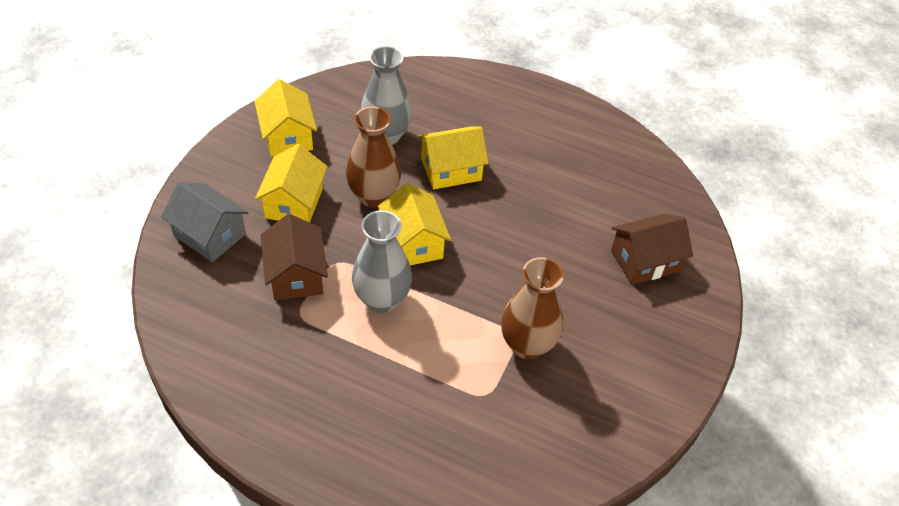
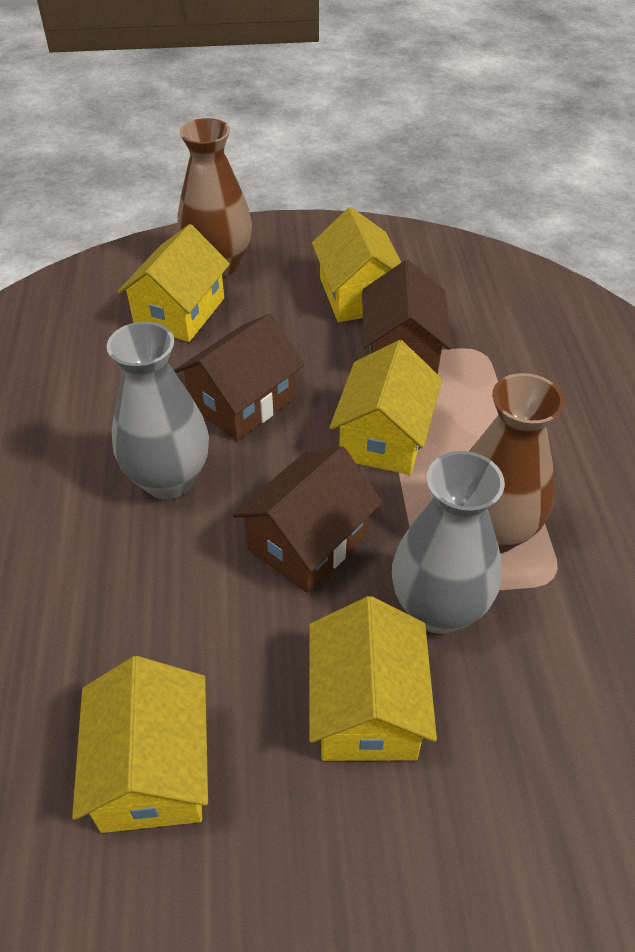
brown house: 2 -> 3
grey house: 1 -> 0
yellow house: 4 -> 5

